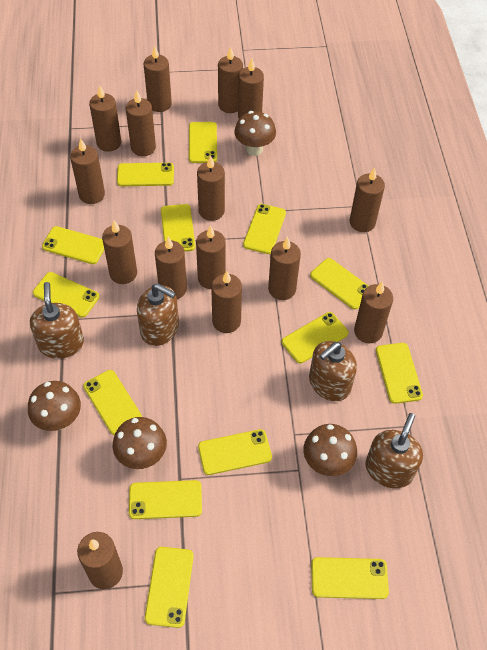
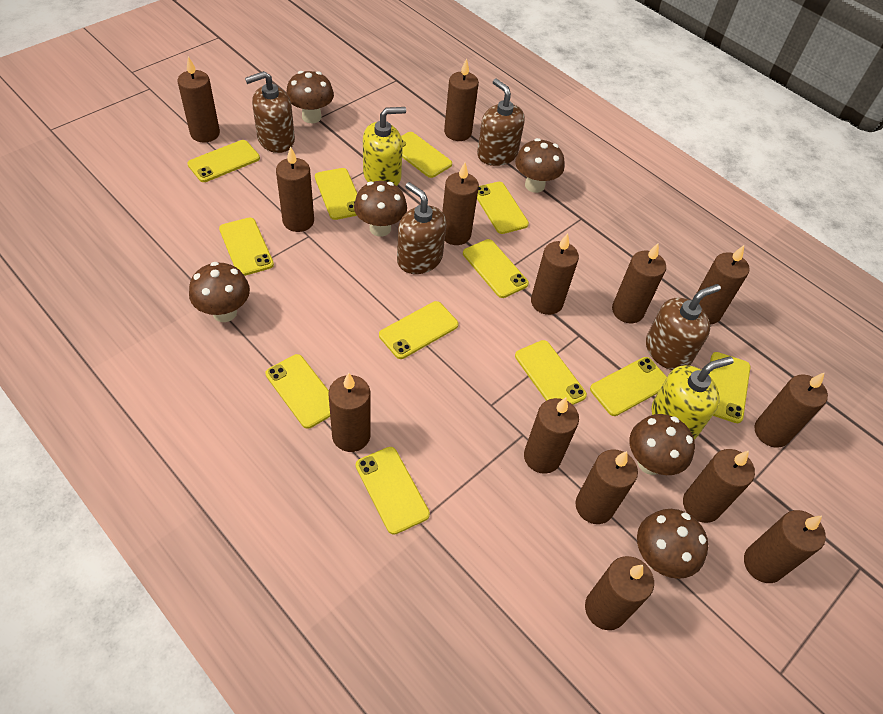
brown candle: 15 -> 14
brown mushroom: 4 -> 6
yellow phone: 14 -> 12
yellow soap dispenser: 0 -> 2

